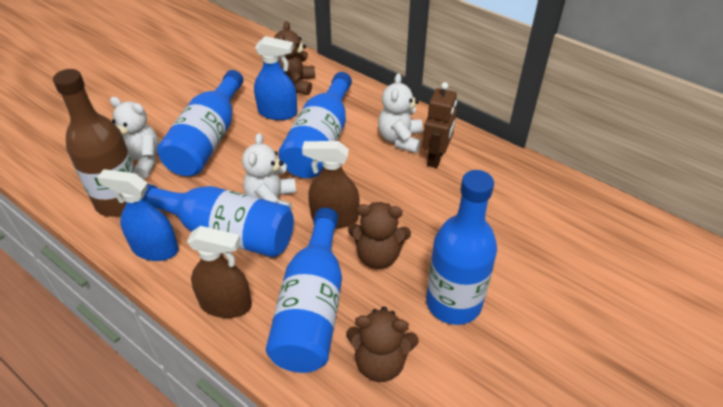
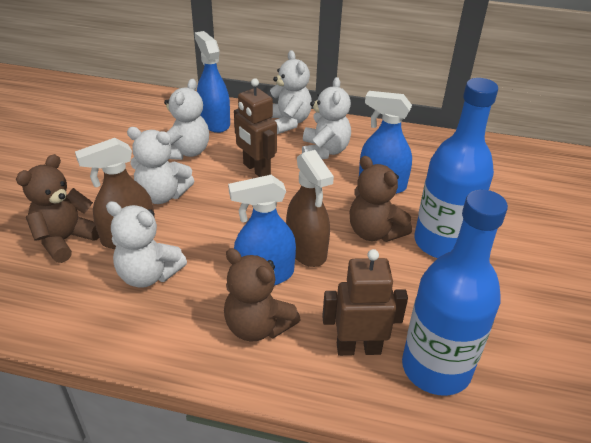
blue bottle: 5 -> 2
blue spray bottle: 2 -> 3
brown bottle: 1 -> 0
brown robot: 1 -> 2
white teddy bear: 3 -> 5

